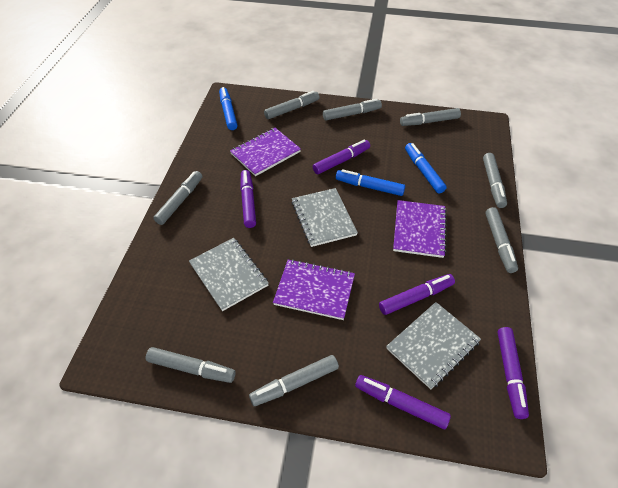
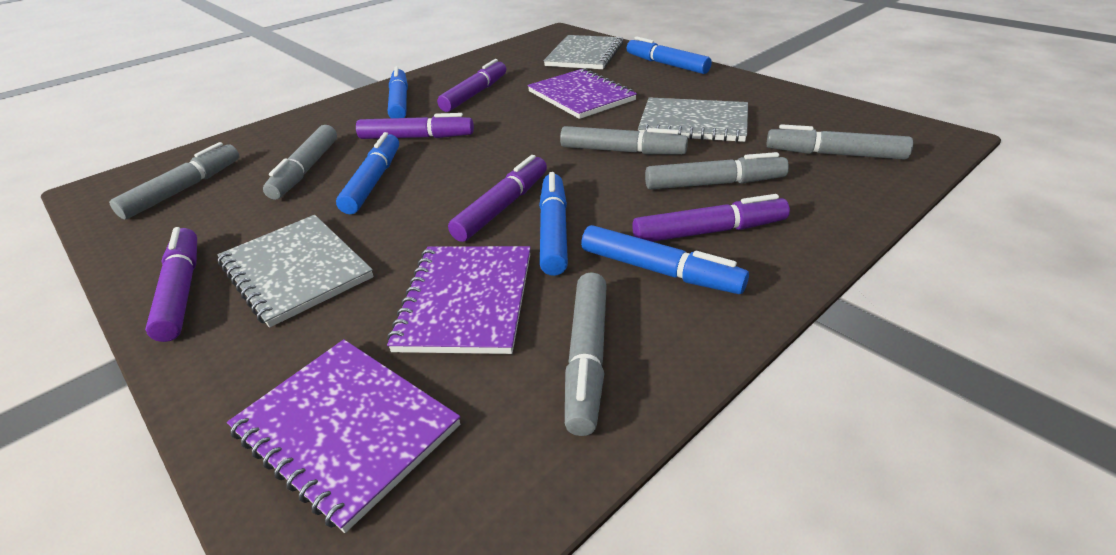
blue marker: 3 -> 5
grey marker: 8 -> 6

